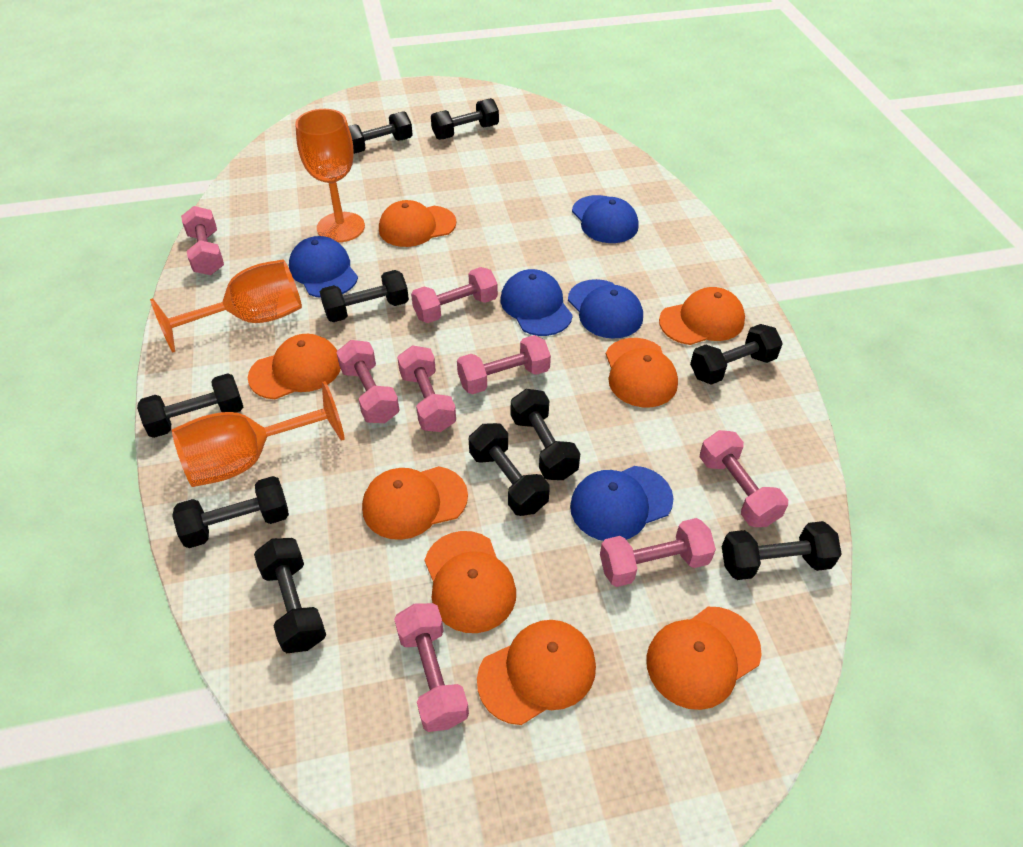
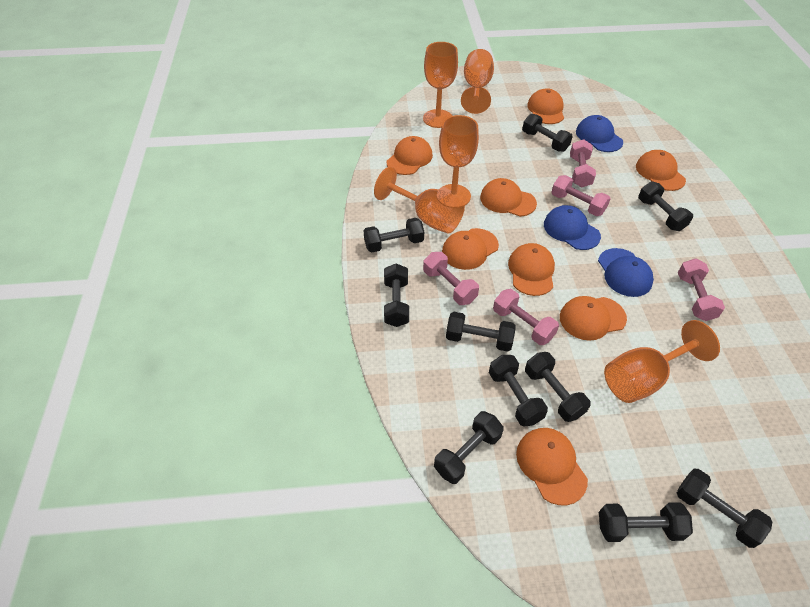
blue cap: 5 -> 3
orange goblet: 3 -> 5
pink dumbbell: 8 -> 5

